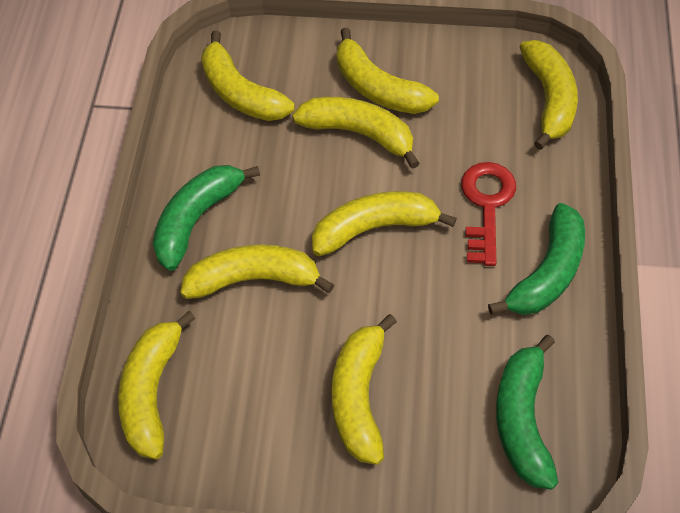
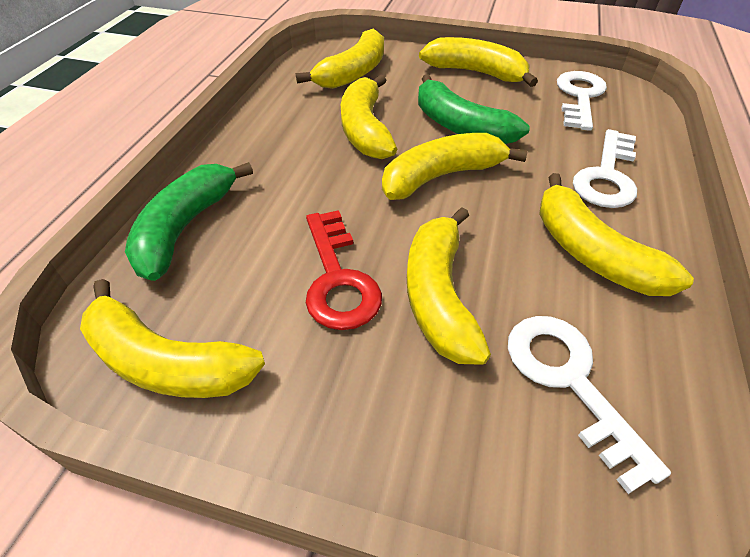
green banana: 3 -> 2
white key: 0 -> 3
yellow banana: 8 -> 7

